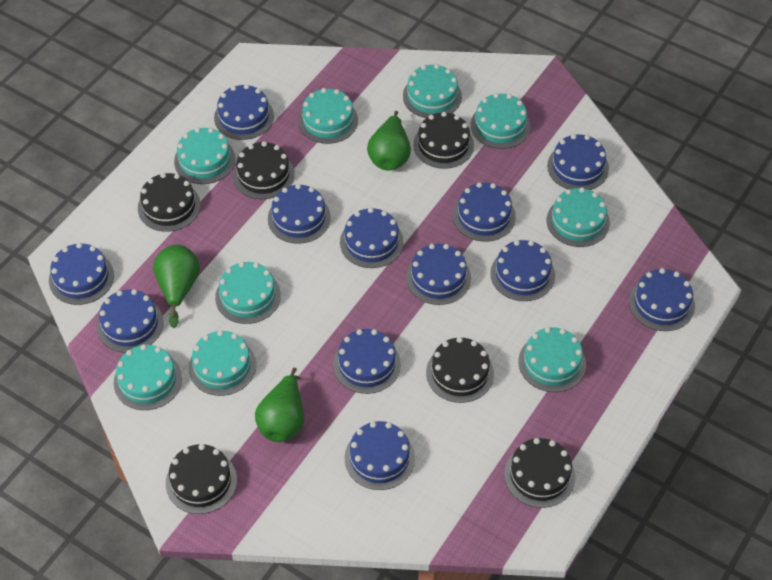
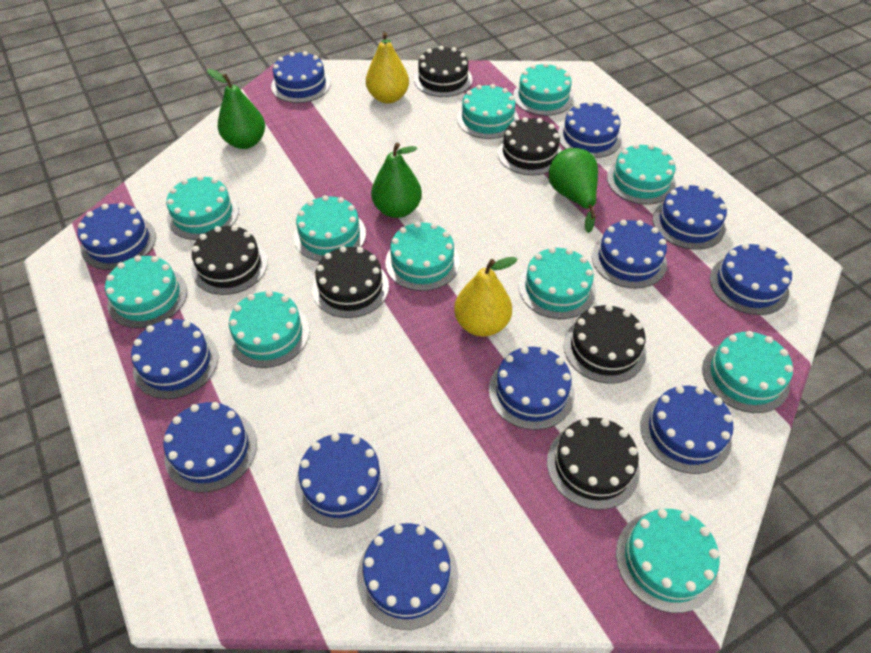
turquoise cake: 9 -> 11
yellow pear: 0 -> 2

